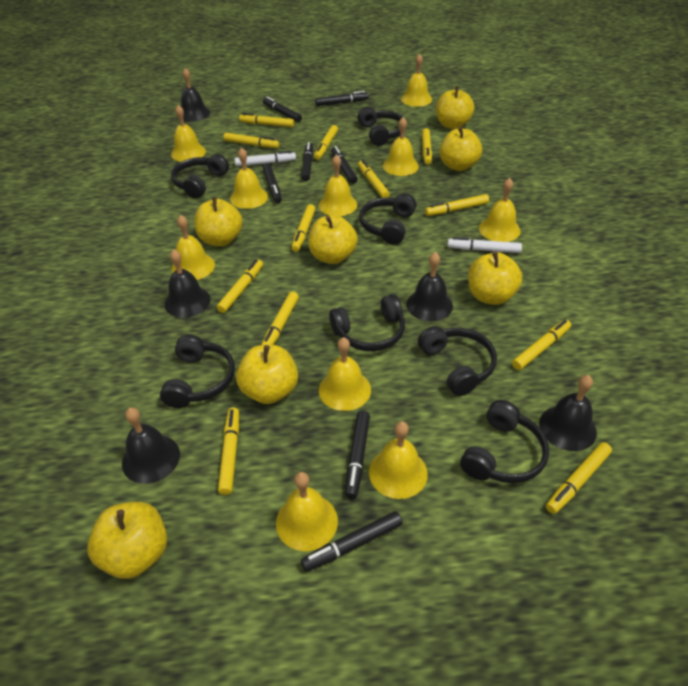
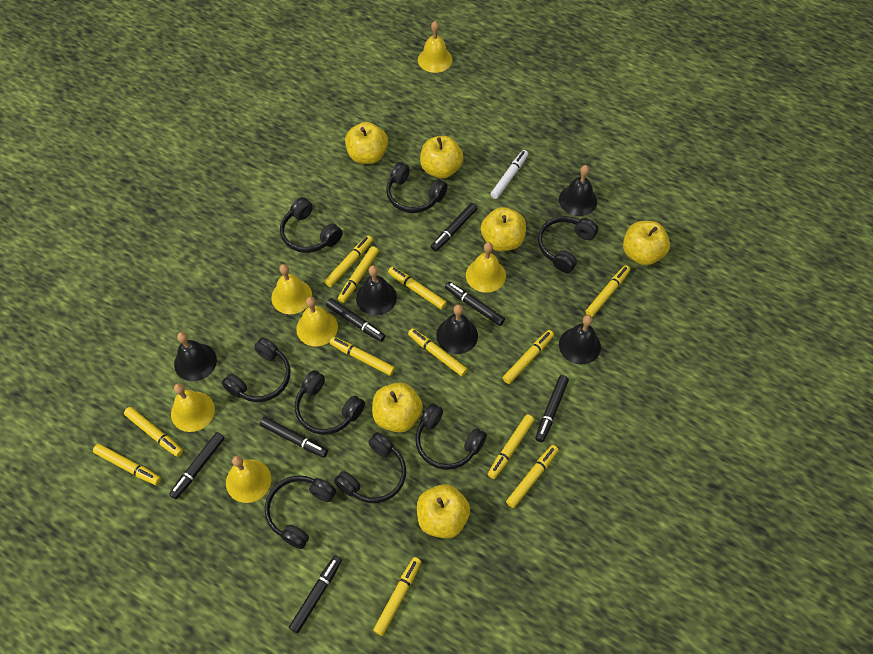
black headphones: 7 -> 8
white marker: 2 -> 1
yellow apple: 7 -> 6
yellow bell: 10 -> 6

